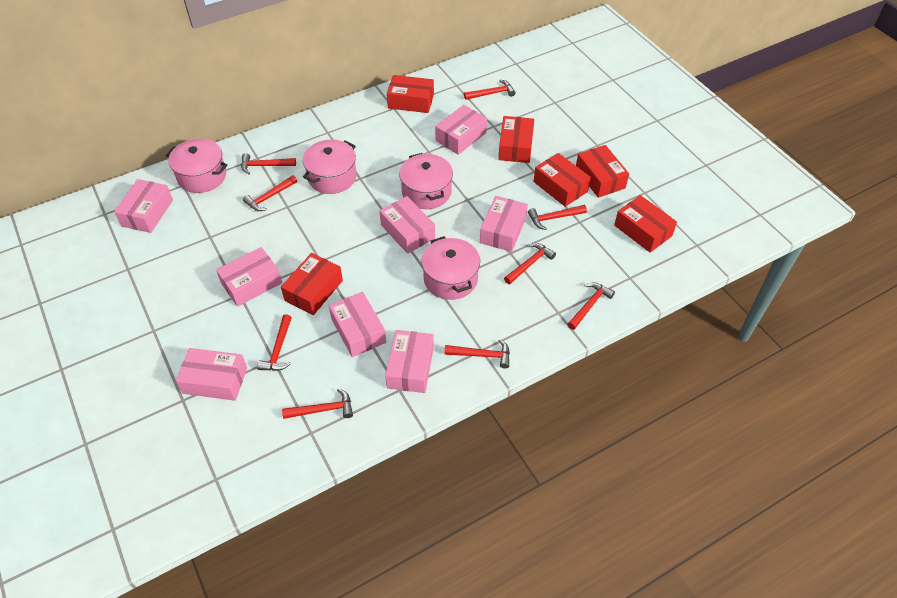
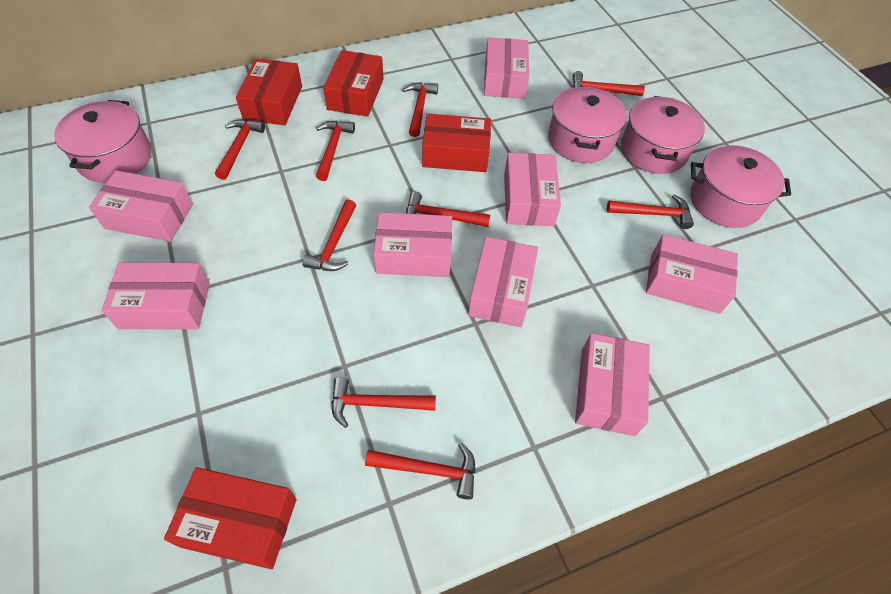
red box: 6 -> 4

